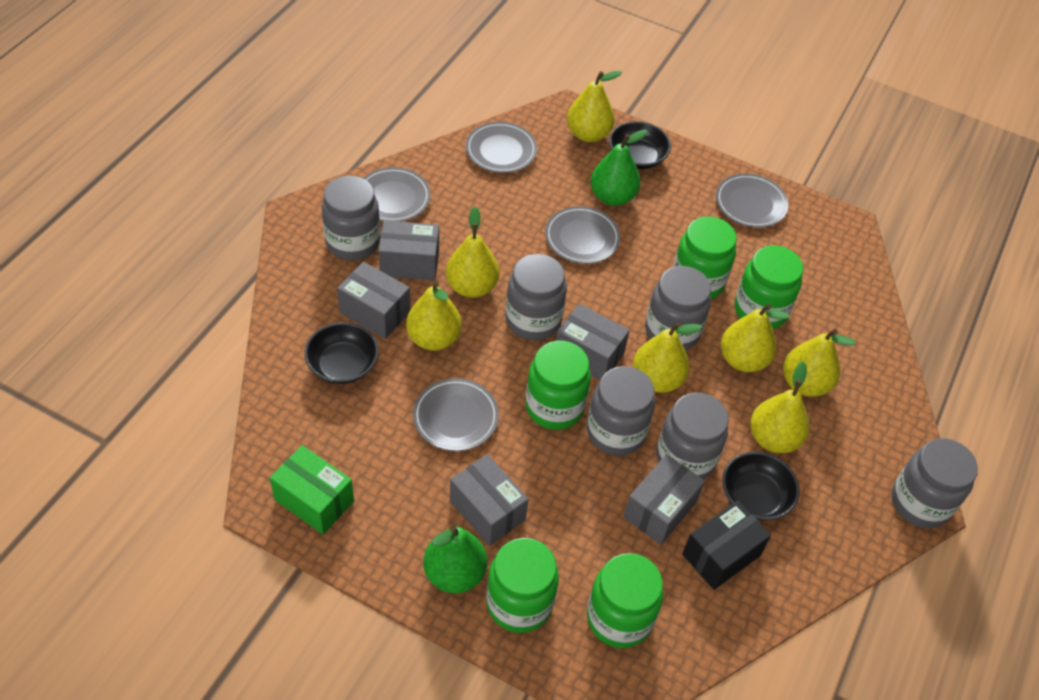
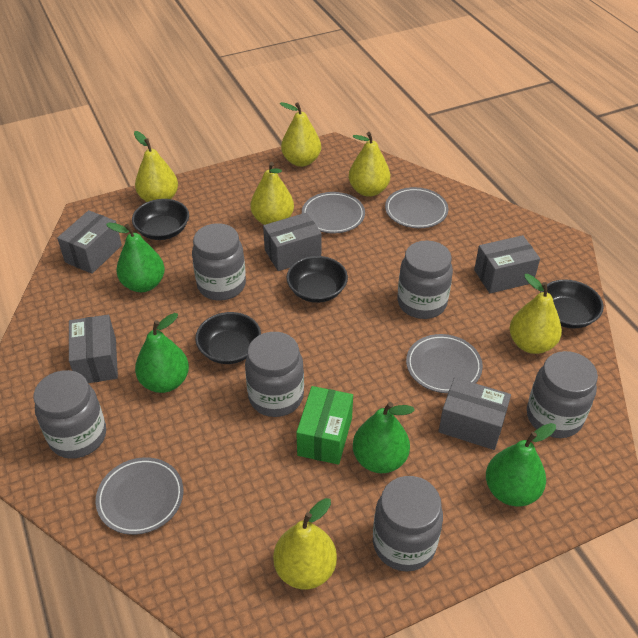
black bowl: 3 -> 4
black box: 1 -> 0
green jar: 5 -> 0
green pear: 2 -> 4
grey plate: 5 -> 4
yellow pear: 7 -> 6

